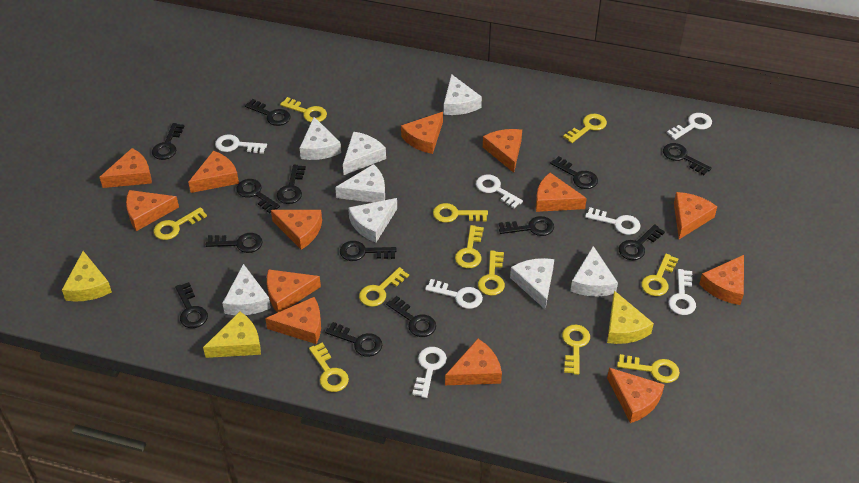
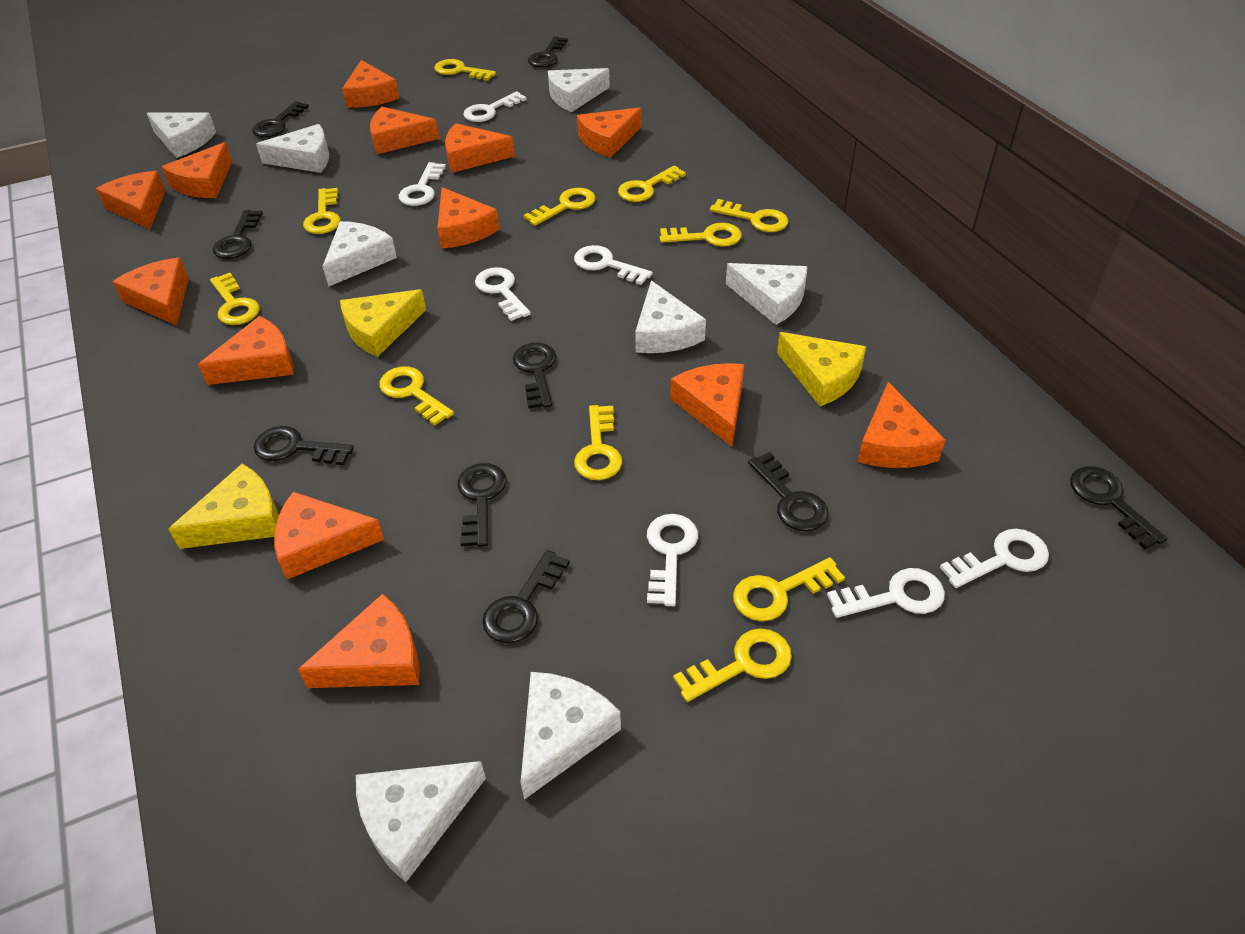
black key: 13 -> 9

